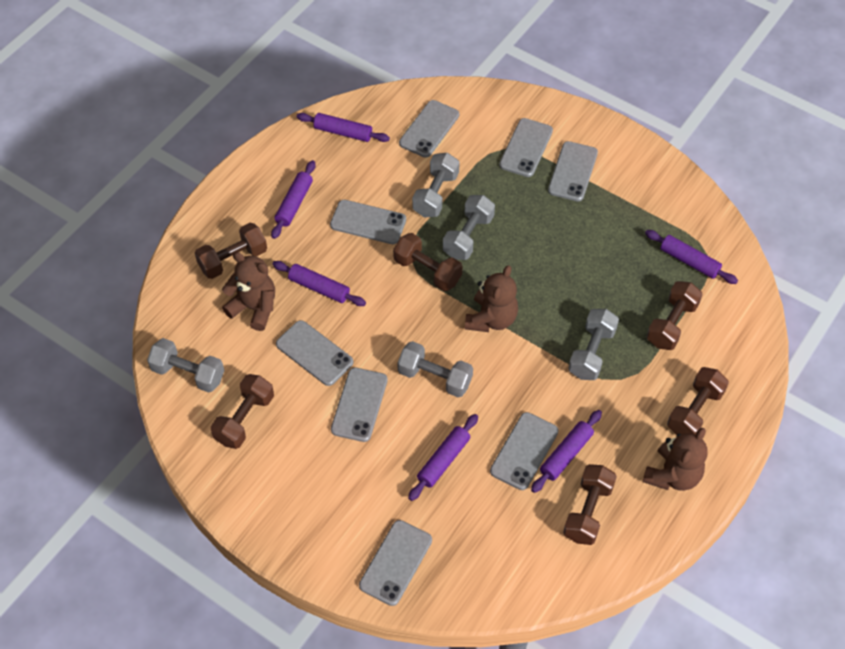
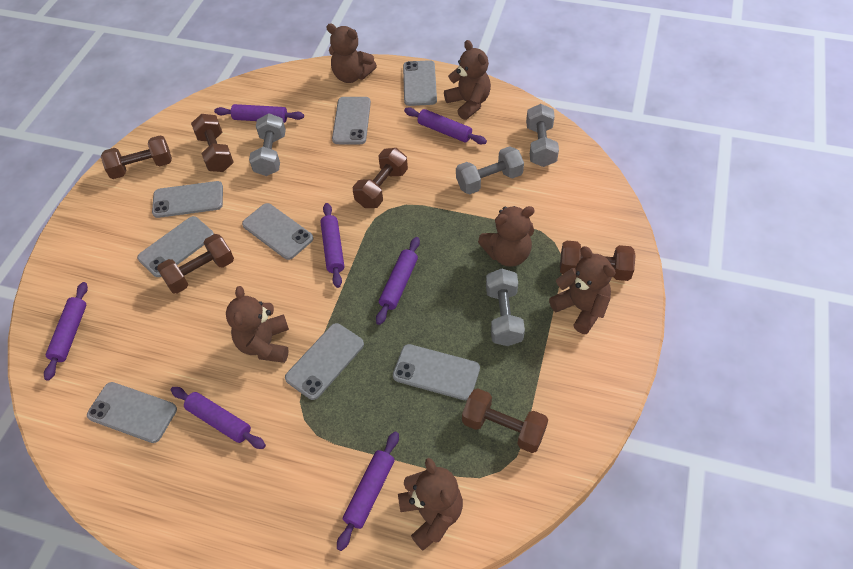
brown teddy bear: 3 -> 6
grey dumbbell: 5 -> 4
purple rolling pin: 6 -> 7

